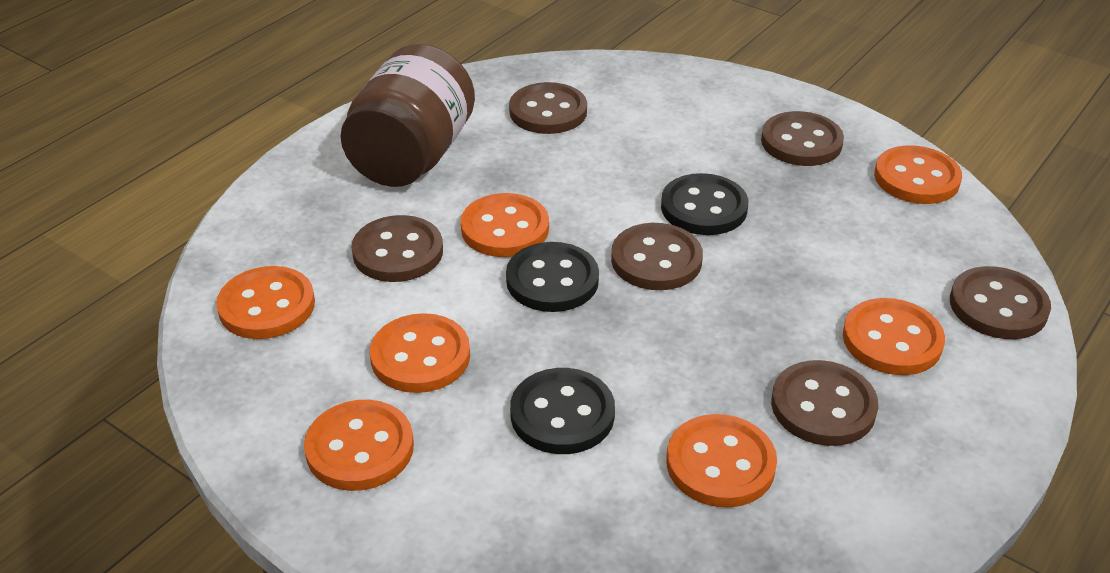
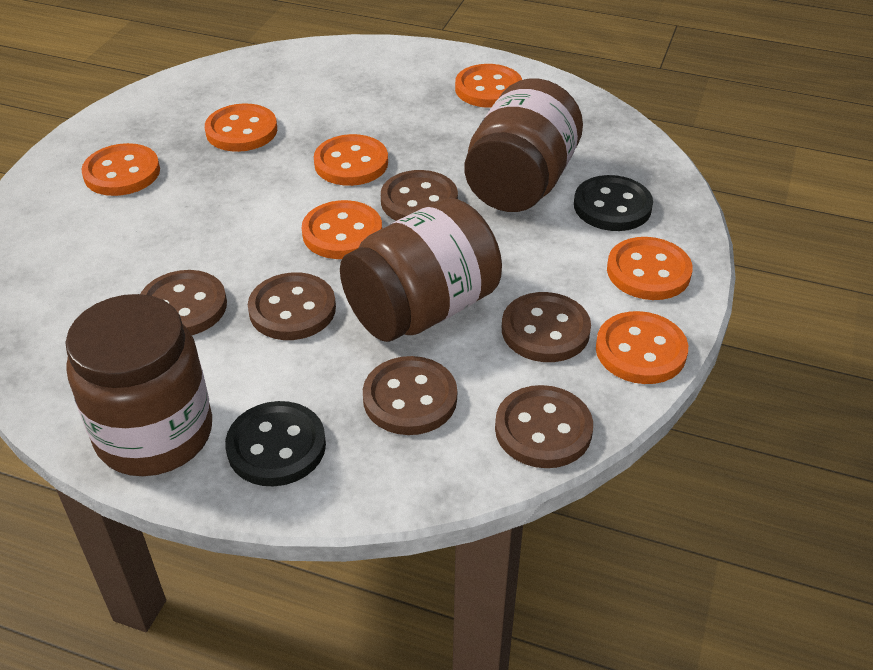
black button: 3 -> 2
brown jar: 1 -> 3

